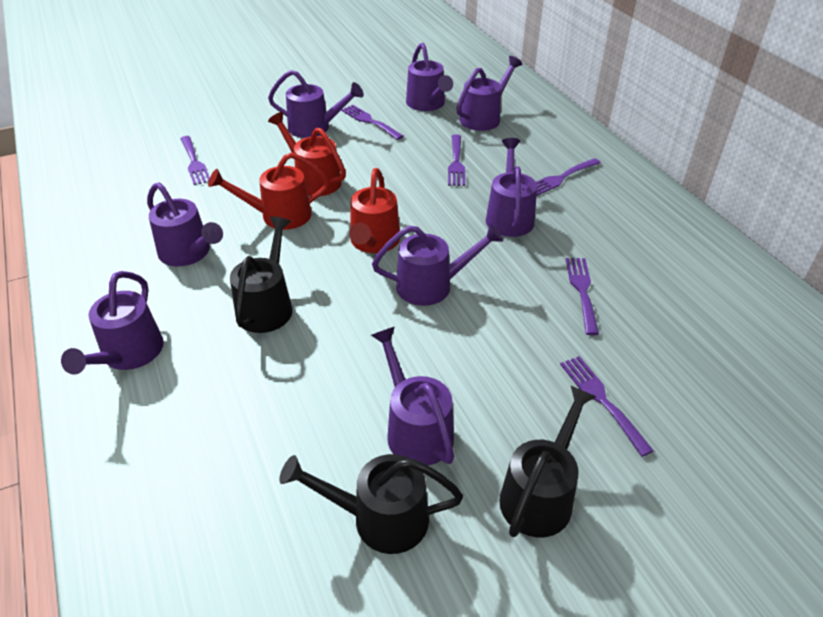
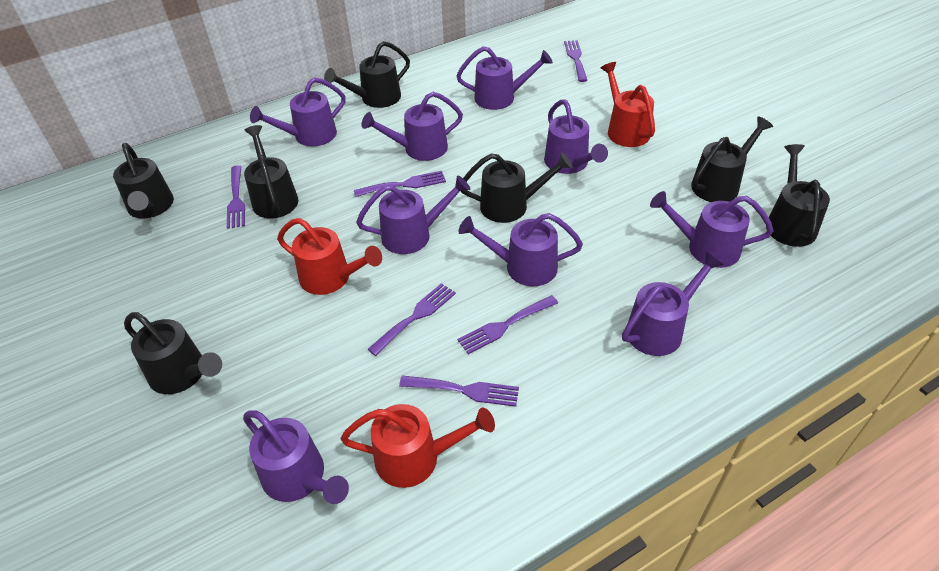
black watering can: 3 -> 7
purple watering can: 8 -> 9

